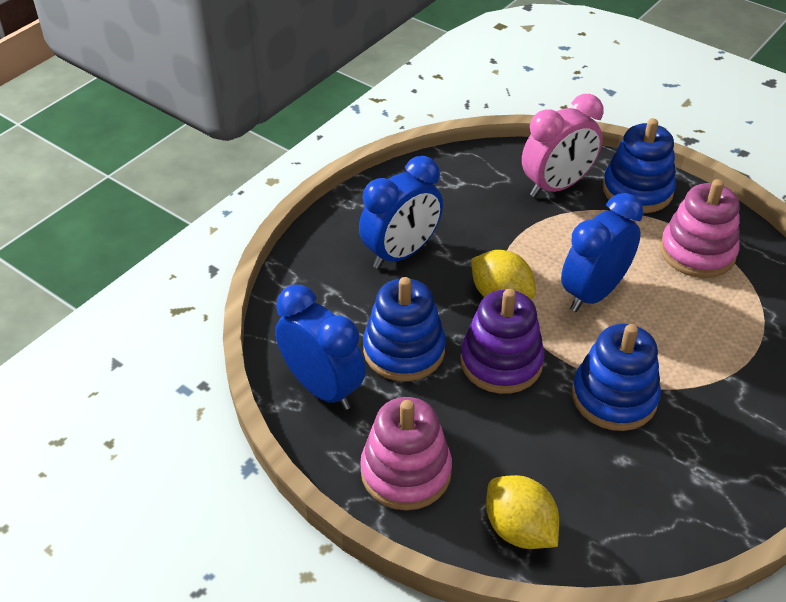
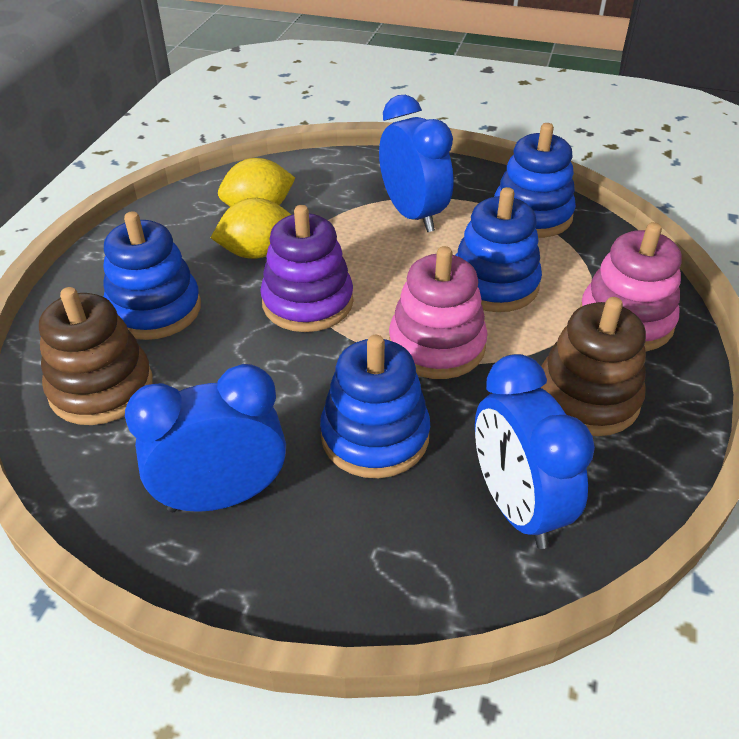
blue stacking toy: 3 -> 4
brown stacking toy: 0 -> 2
pink clock: 1 -> 0

